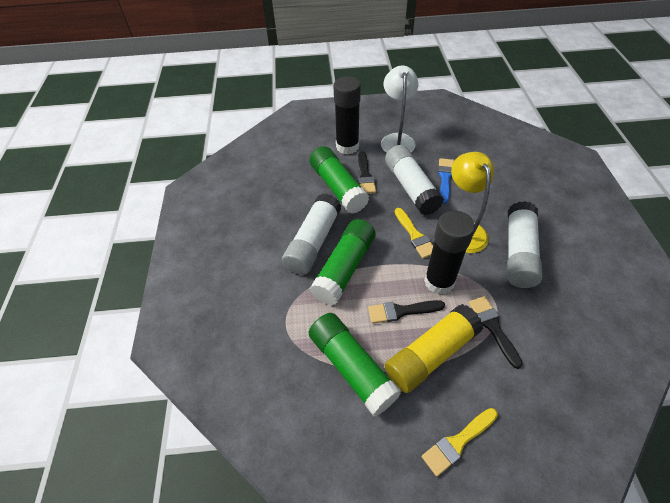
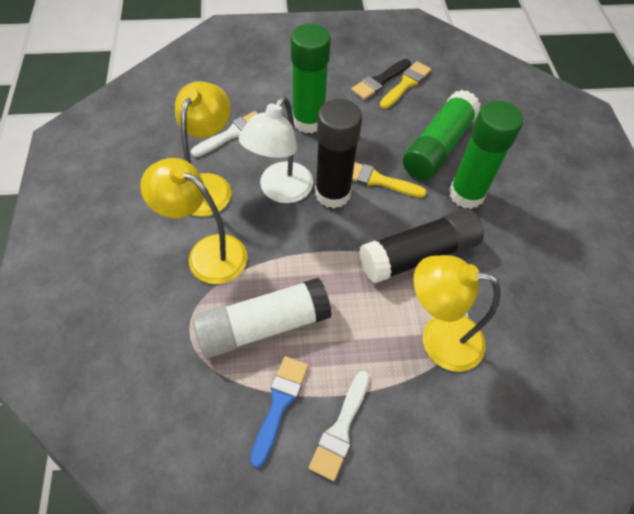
black brush: 3 -> 1
white brush: 0 -> 2
white glue stick: 3 -> 1
yellow glue stick: 1 -> 0
yellow lamp: 1 -> 3

